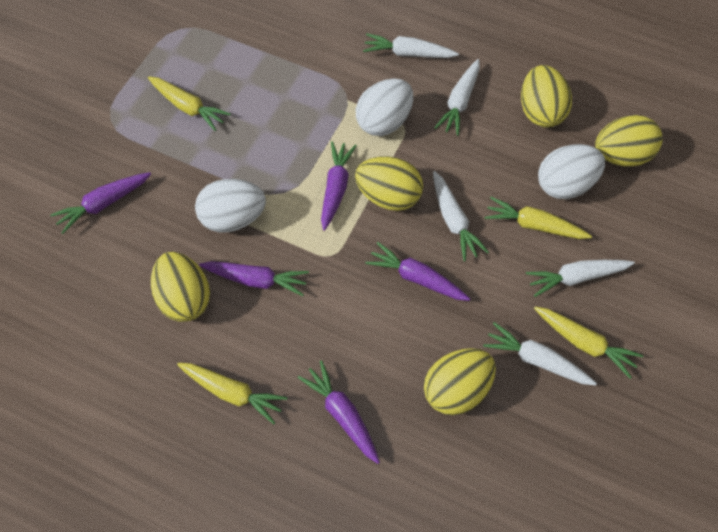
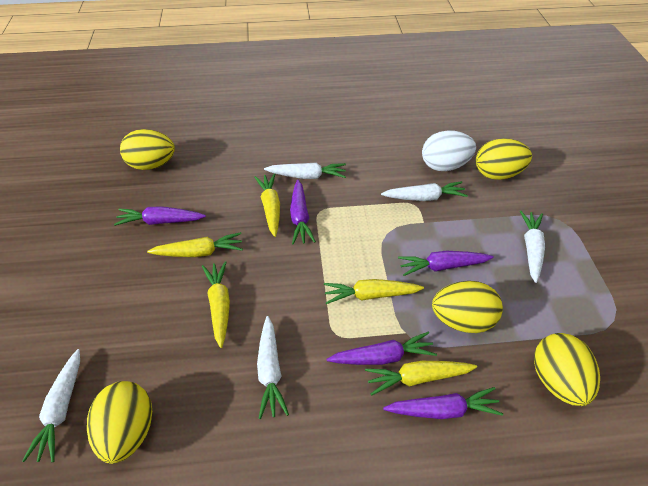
white egg: 3 -> 1
yellow carrot: 4 -> 5

